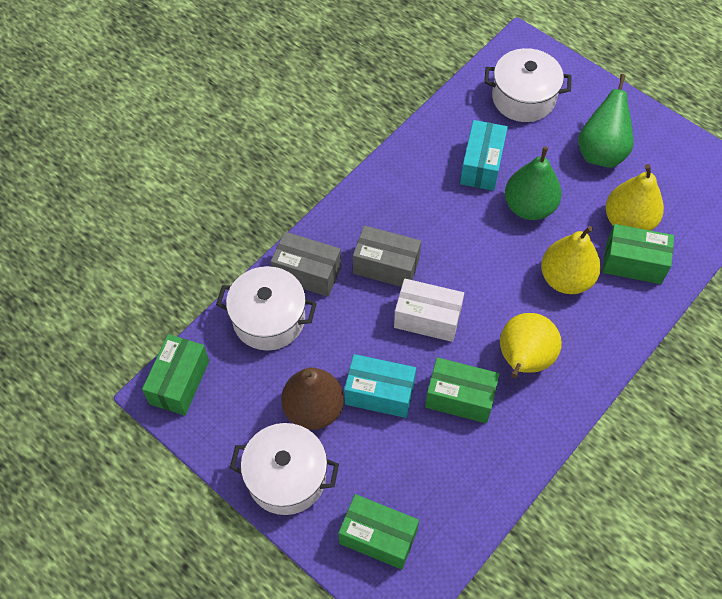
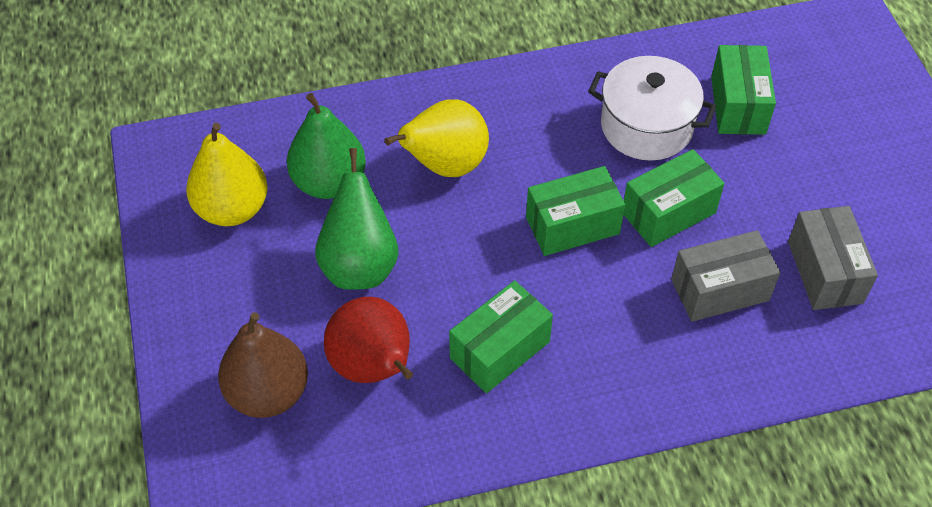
red pear: 0 -> 1
turquoise box: 2 -> 0
white box: 1 -> 0
white pot: 3 -> 1
yellow pear: 3 -> 2

